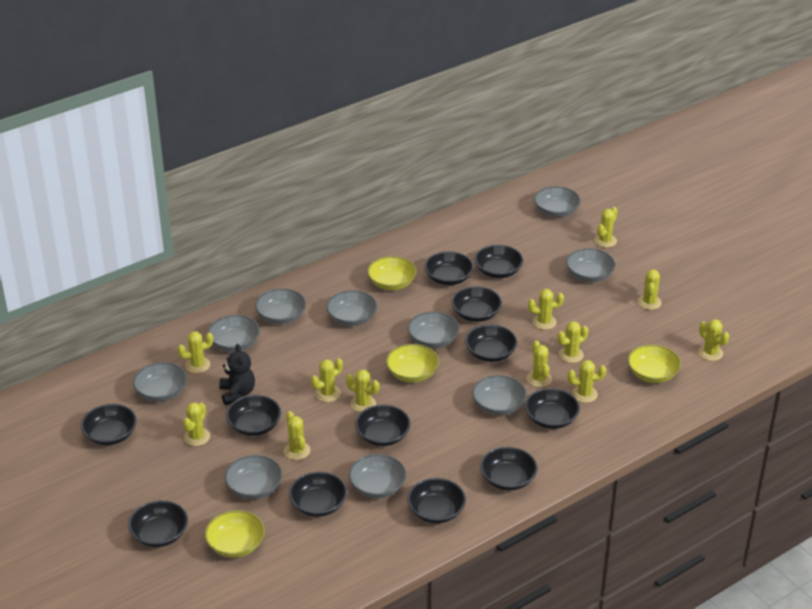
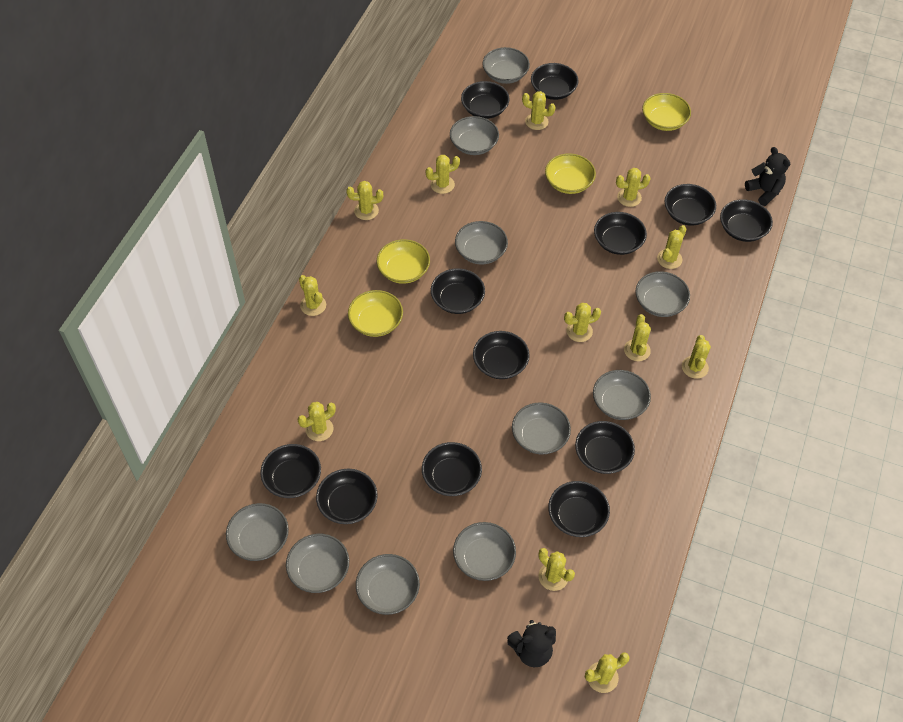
black teddy bear: 1 -> 2

